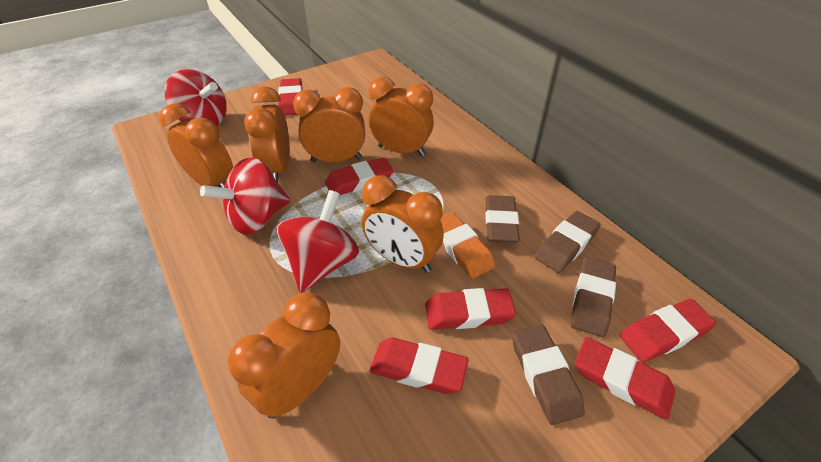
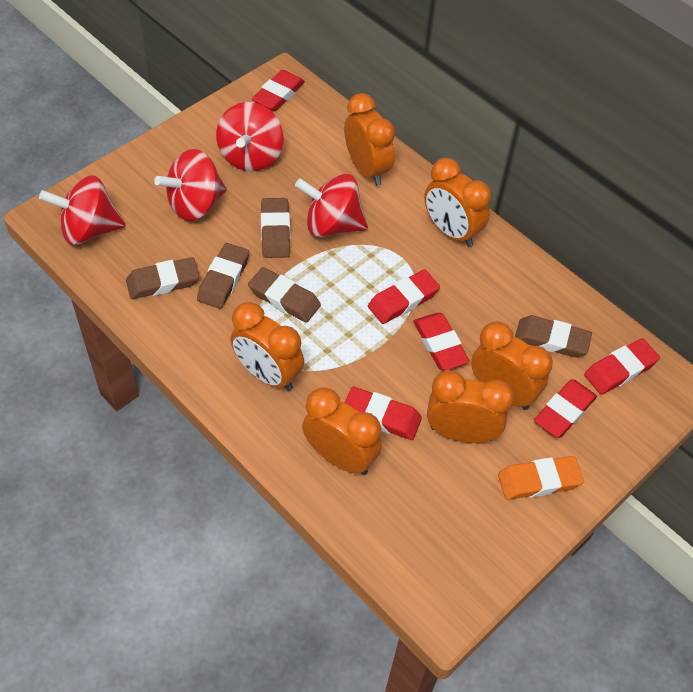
brown eraser: 4 -> 5
red spinning top: 3 -> 4

